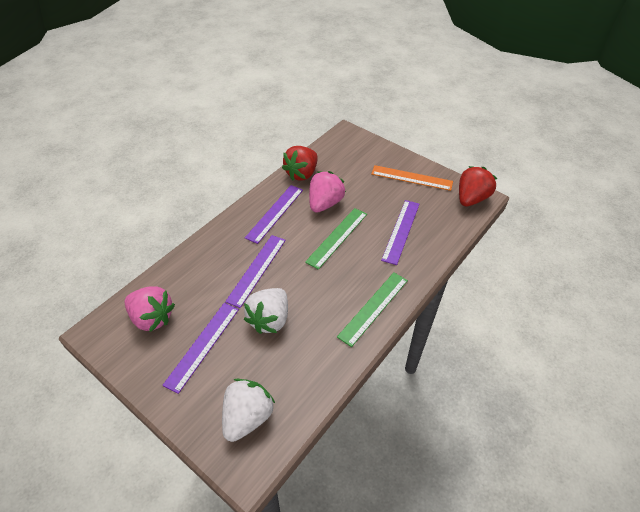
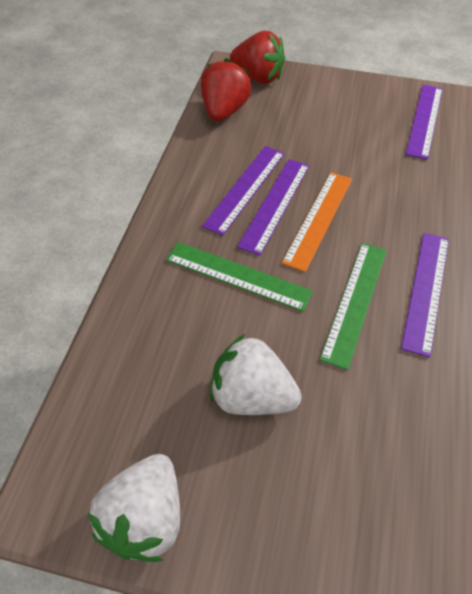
pink strawberry: 2 -> 0

